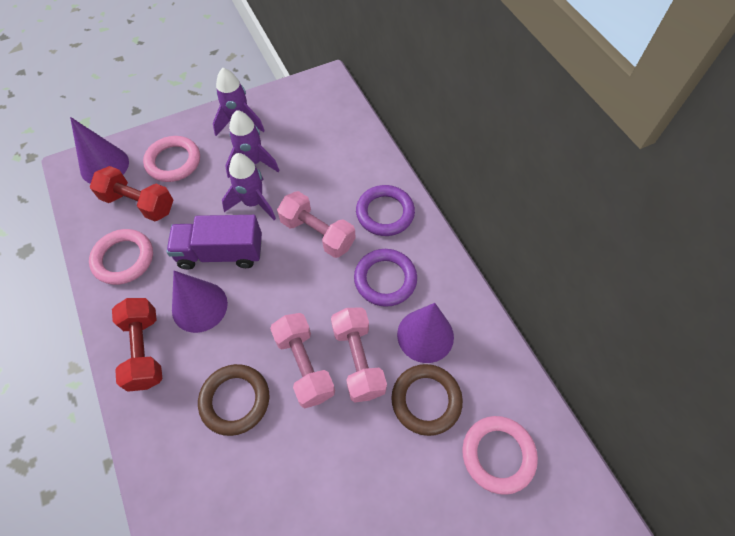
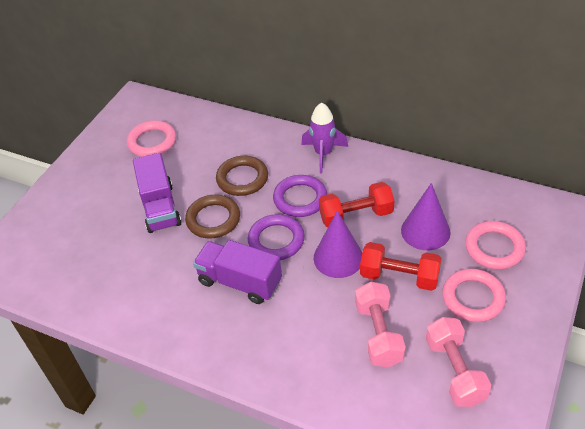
pink dumbbell: 3 -> 2
purple cone: 3 -> 2
purple rocket: 3 -> 1
purple truck: 1 -> 2

